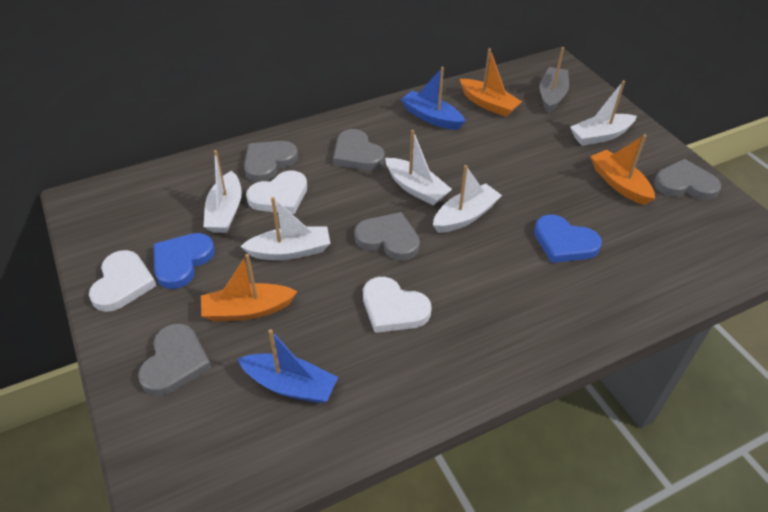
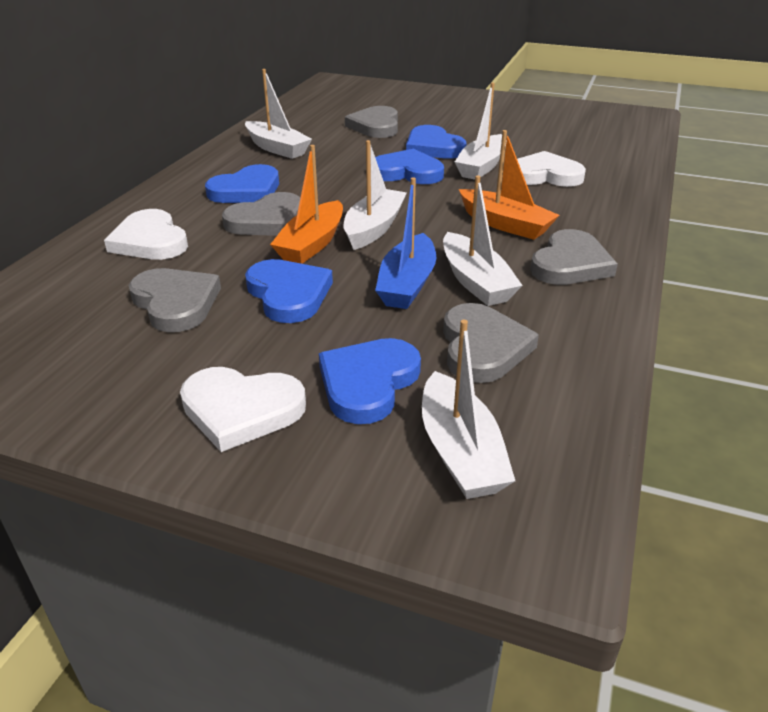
blue boat: 2 -> 1
blue heart: 2 -> 5
grey boat: 1 -> 0
orange boat: 3 -> 2

